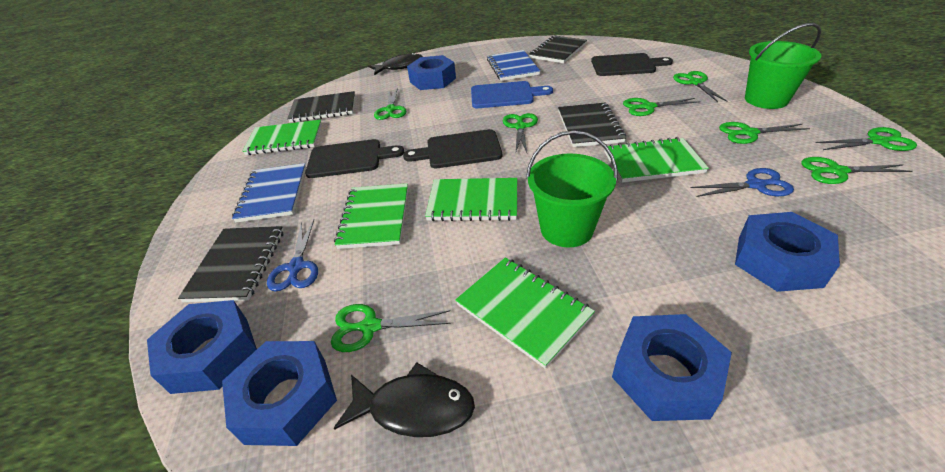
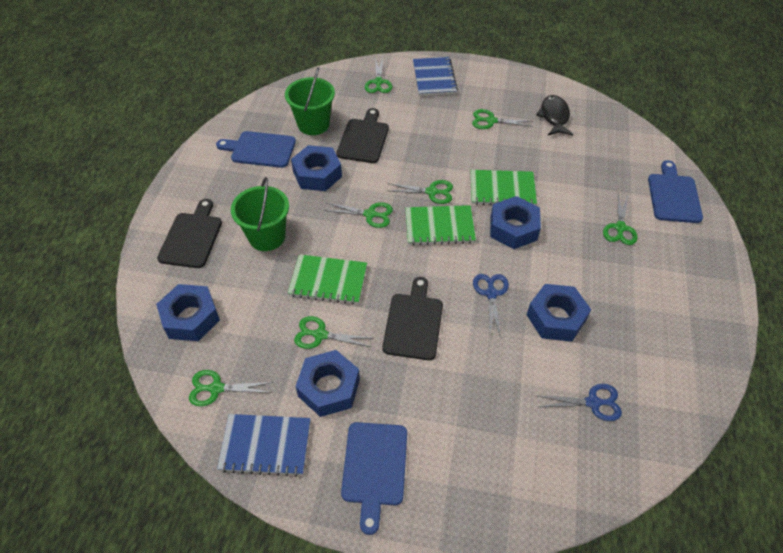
black fish: 2 -> 1
black notebook: 4 -> 0
blue cutting board: 1 -> 3
green notebook: 5 -> 3
green scissors: 8 -> 7

